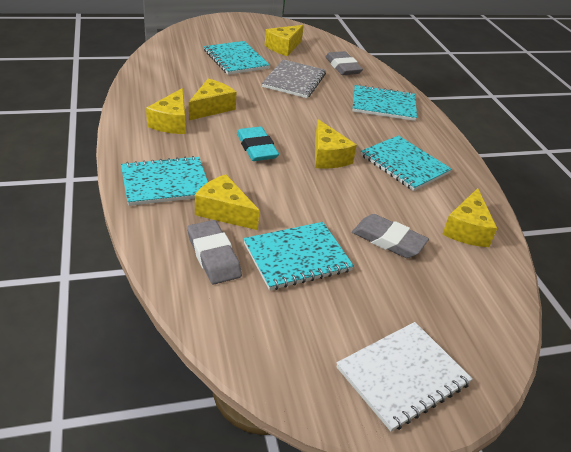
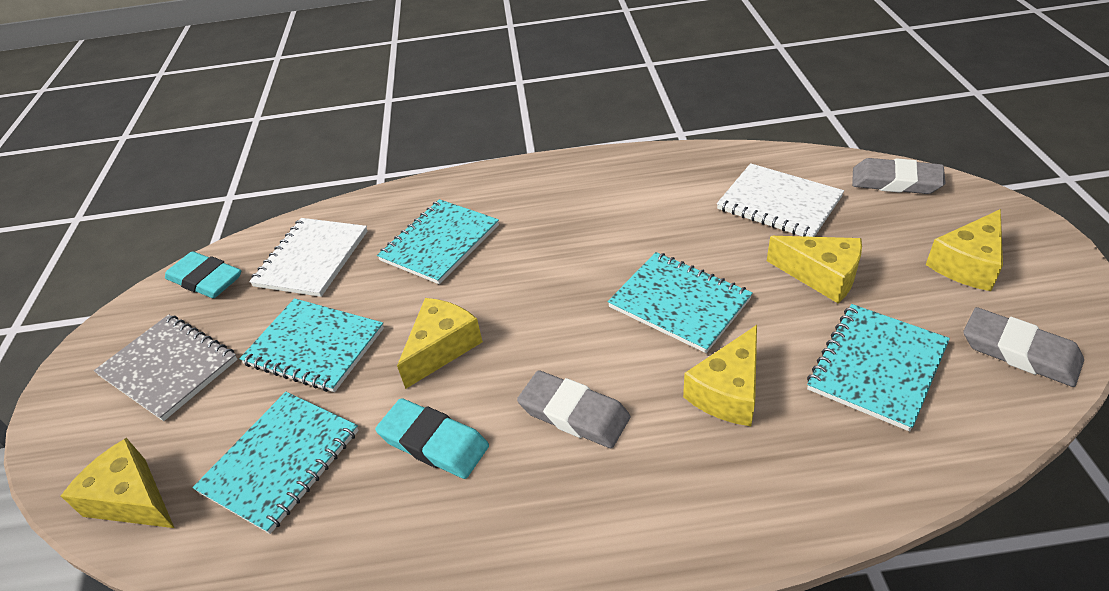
turquoise eraser: 1 -> 2
white notebook: 1 -> 2
yellow cheese: 6 -> 5

